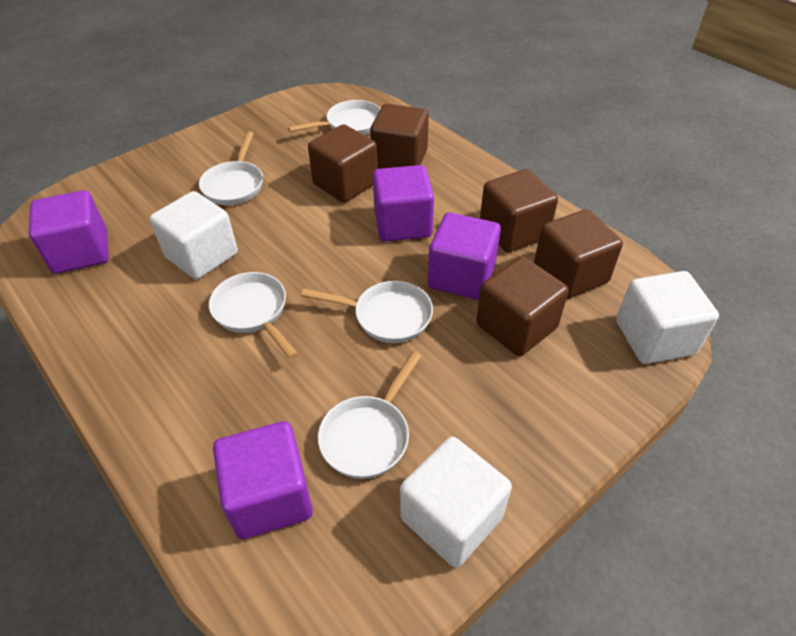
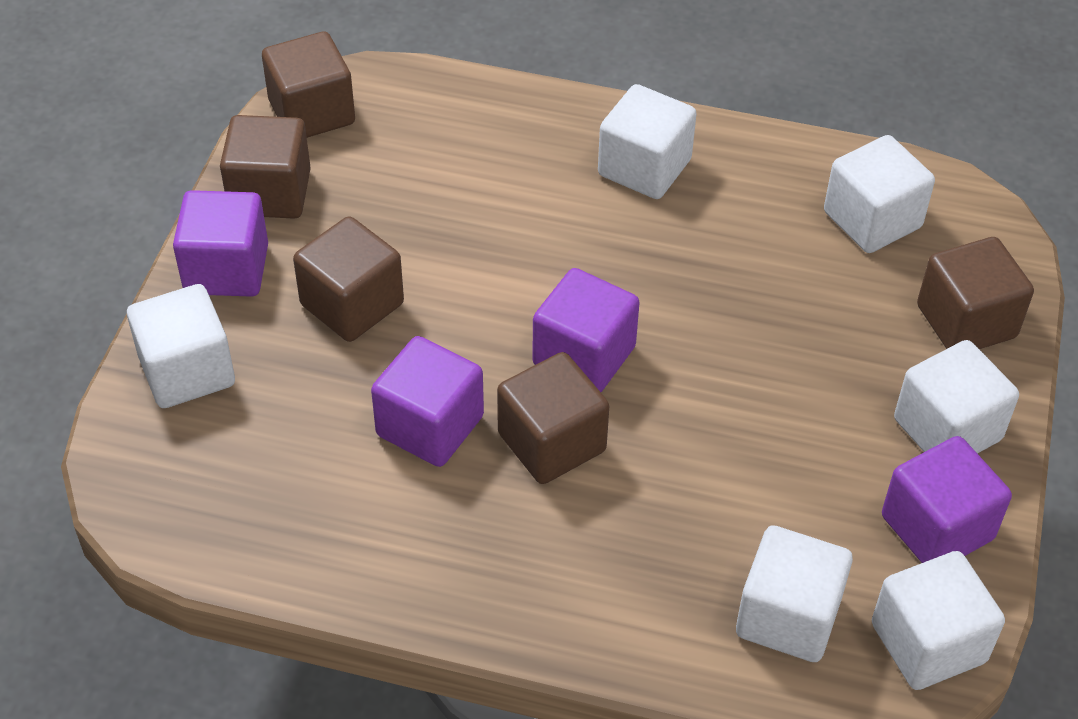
white cube: 3 -> 6
white pan: 5 -> 0

